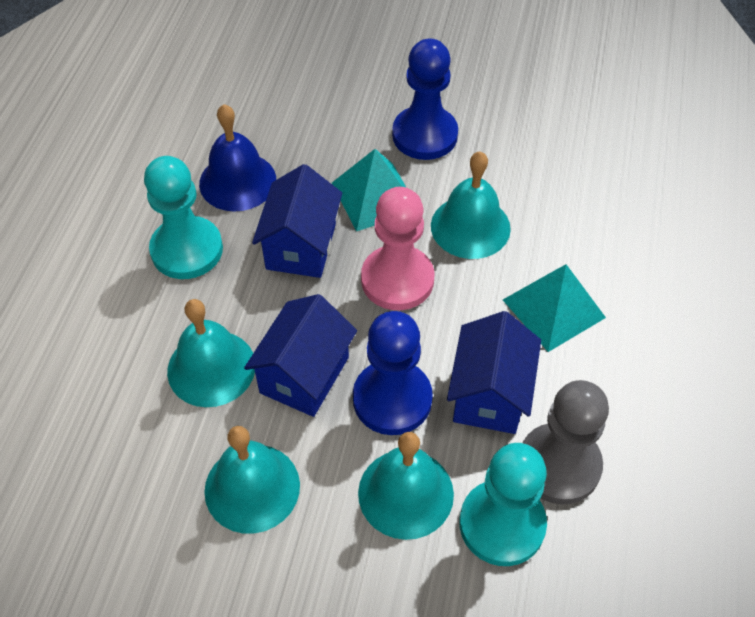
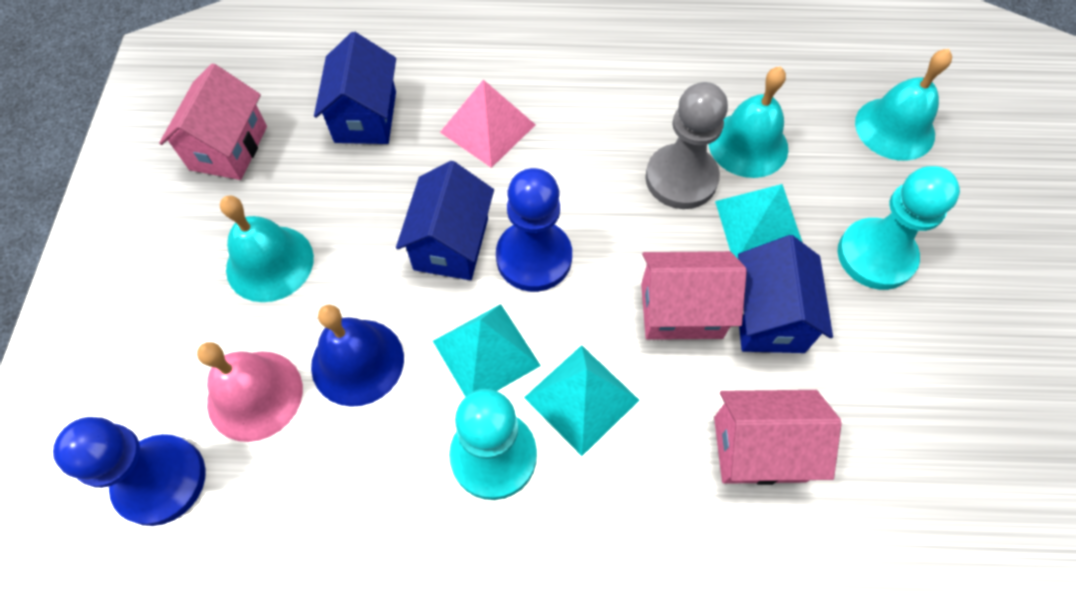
pink bell: 0 -> 1
pink house: 0 -> 3
pink pawn: 1 -> 0
pink pyramid: 0 -> 1
turquoise bell: 4 -> 3
turquoise pyramid: 2 -> 3

